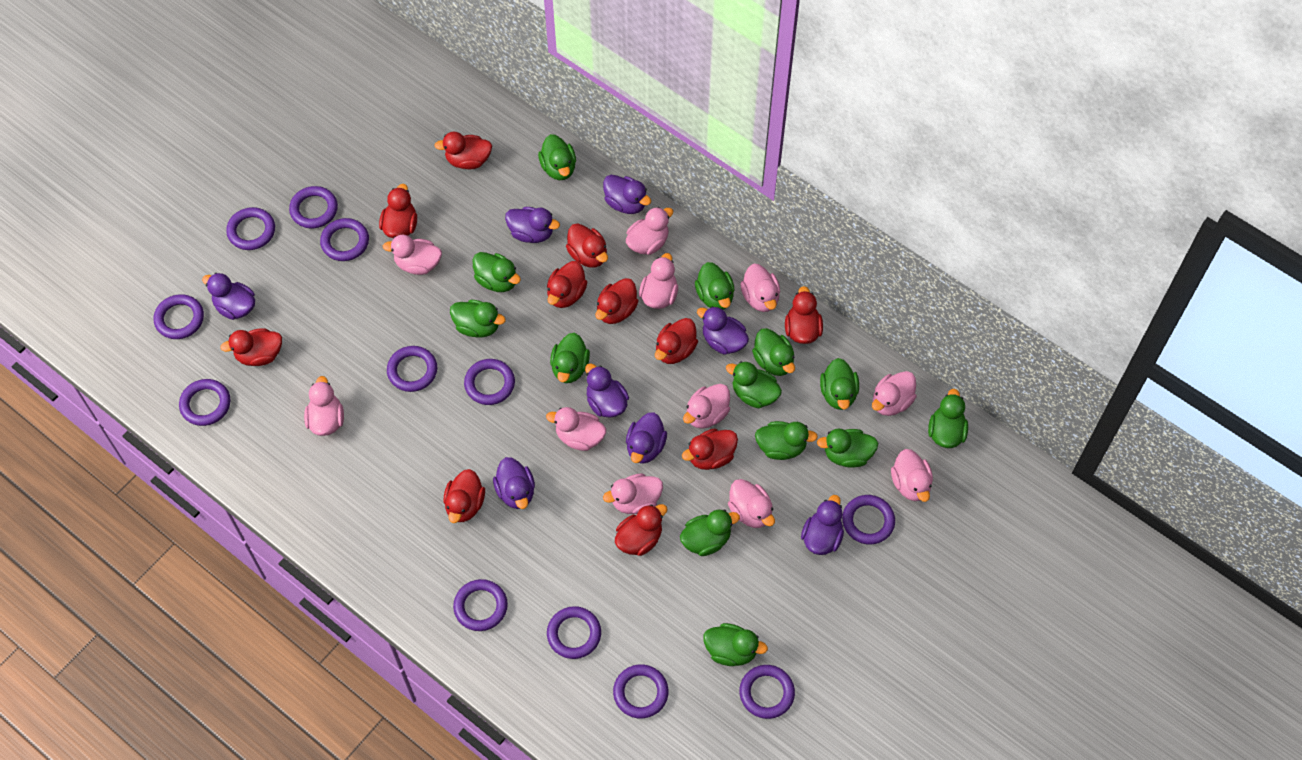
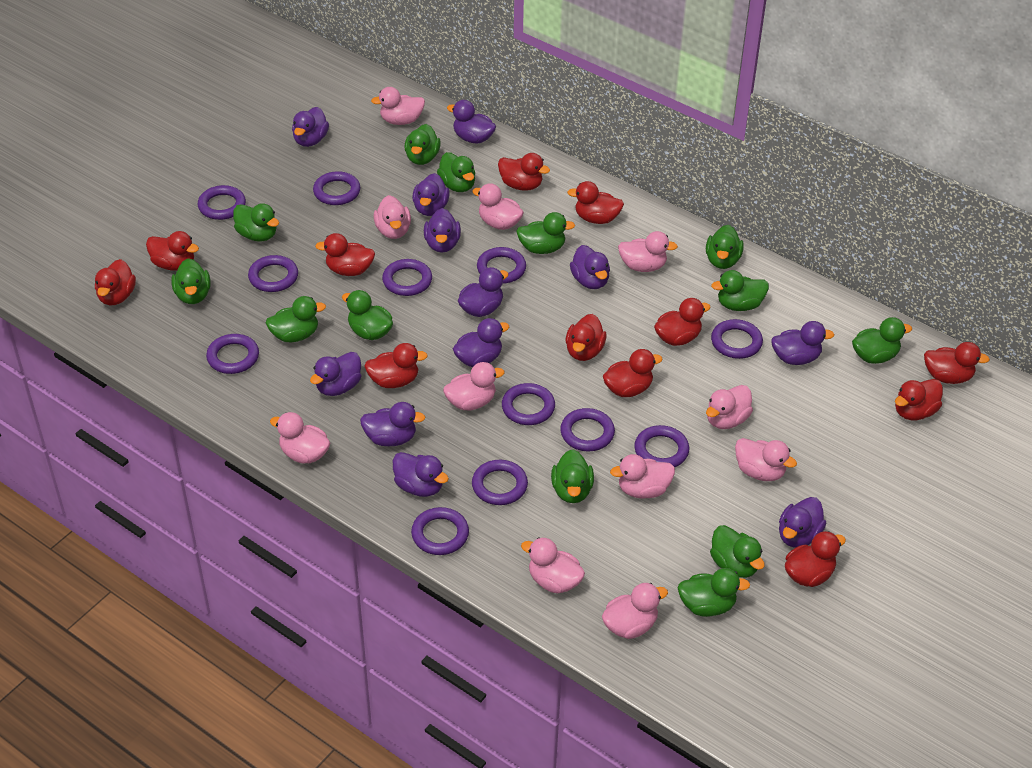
purple duck: 8 -> 12
red duck: 11 -> 12

